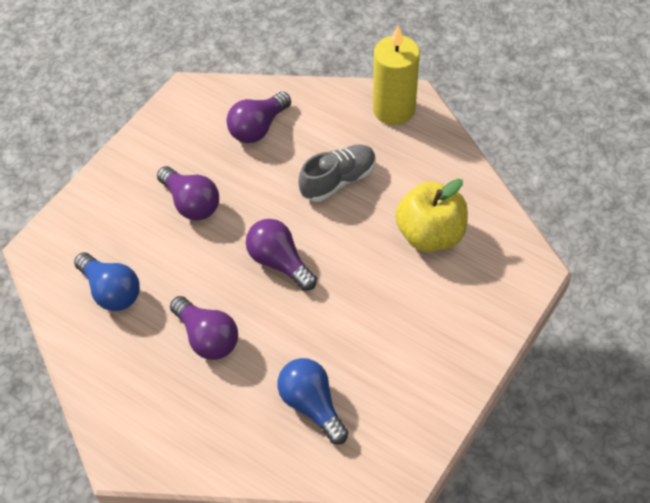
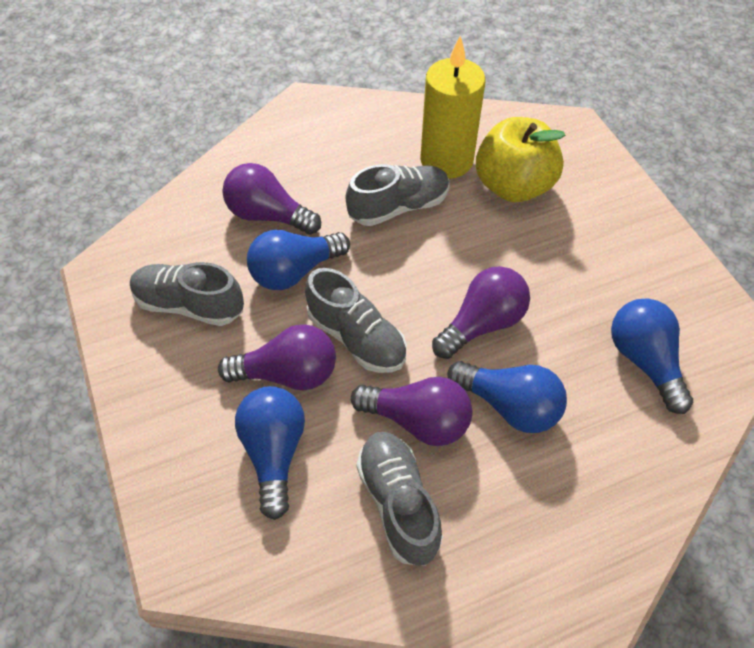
blue light bulb: 2 -> 4
grey shoe: 1 -> 4

